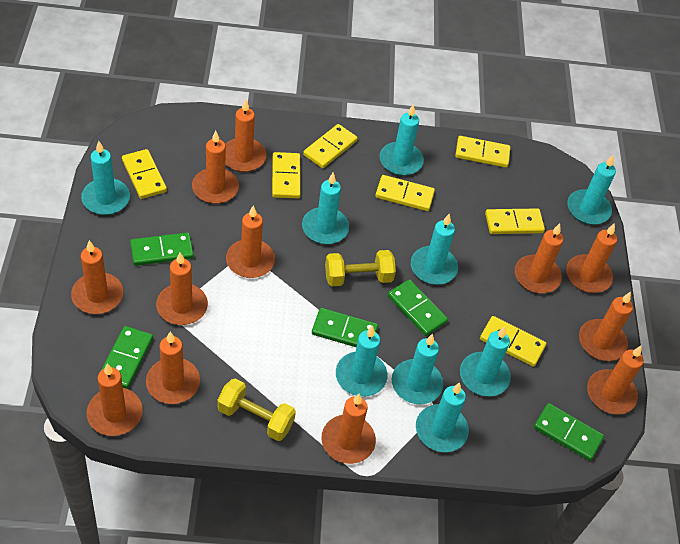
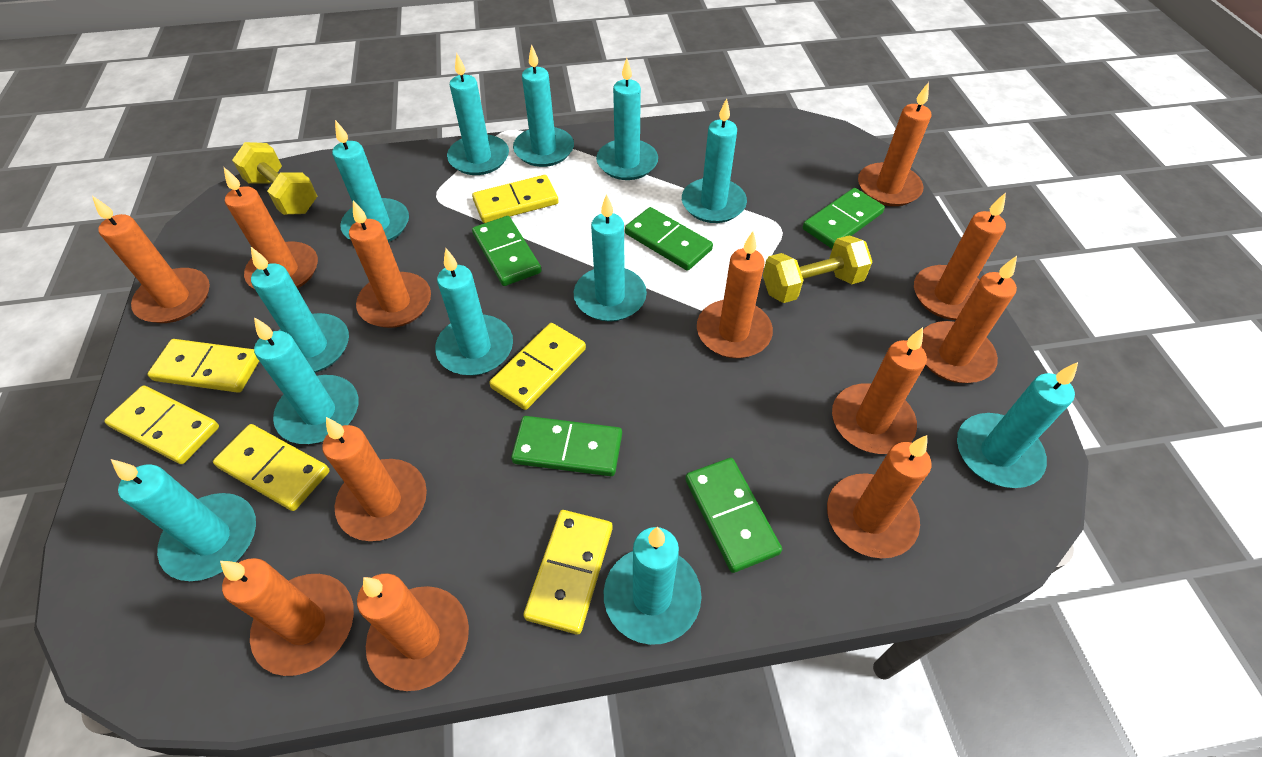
turquoise candle: 9 -> 12
yellow domino: 7 -> 6

